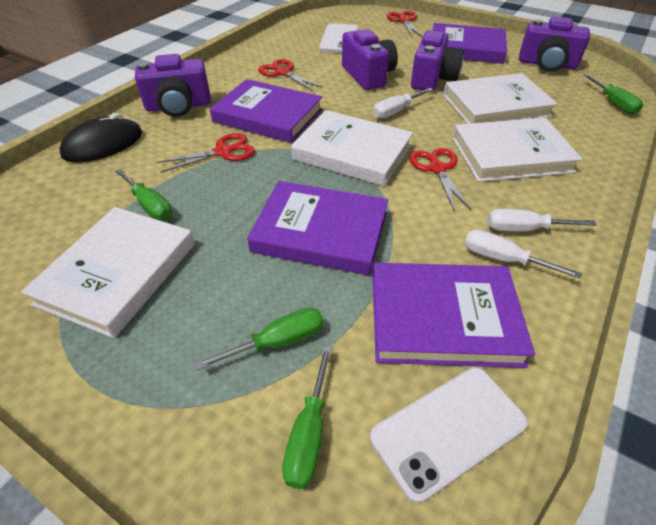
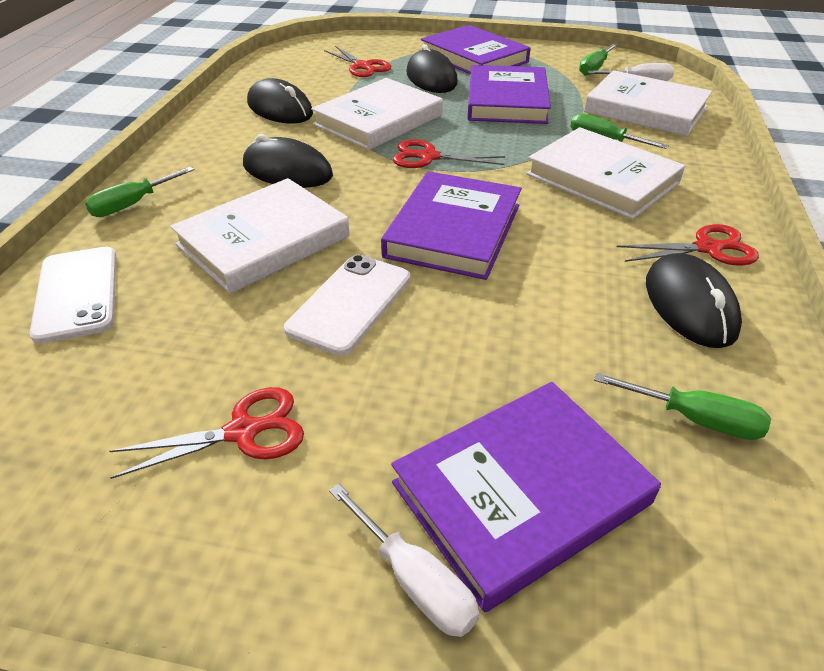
black mouse: 1 -> 4
purple camera: 4 -> 0
white screwdriver: 3 -> 2

